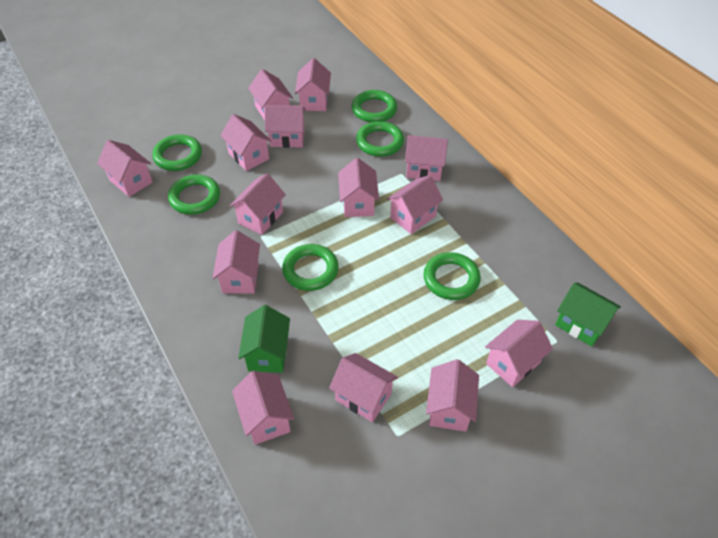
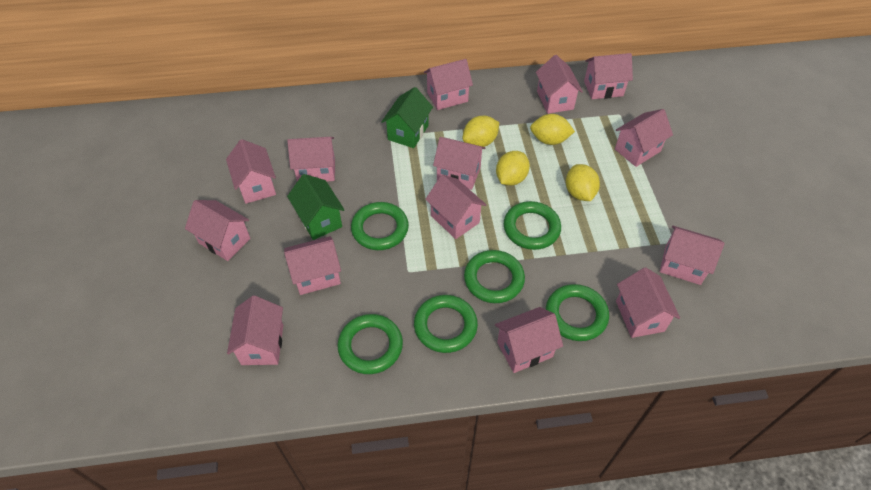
yellow lemon: 0 -> 4

